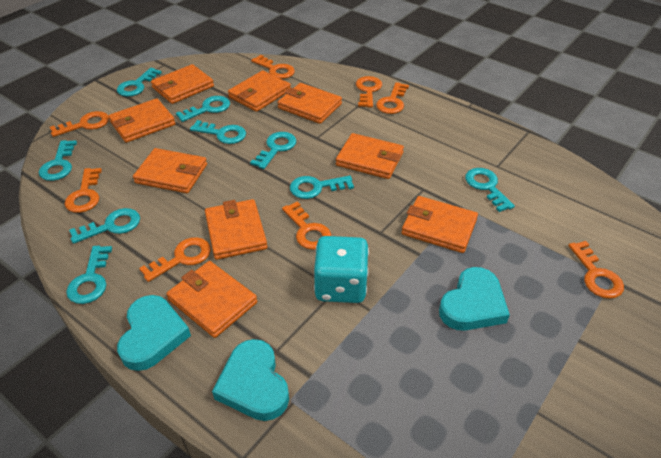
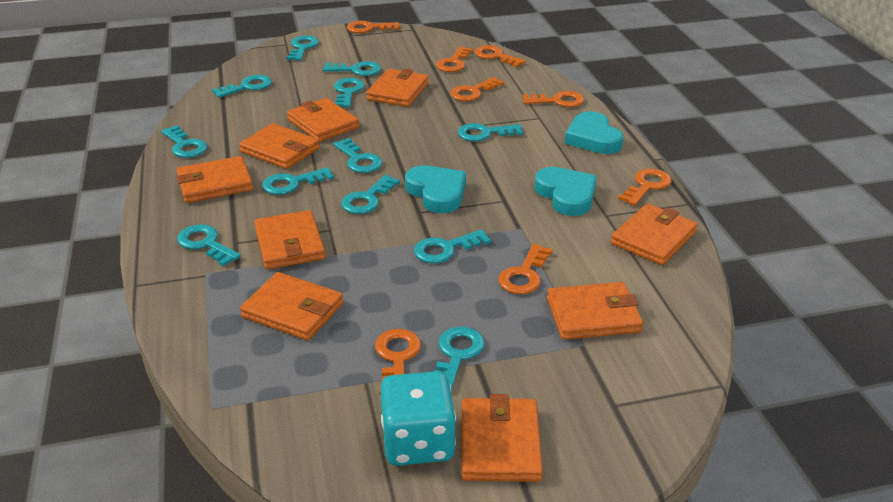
turquoise key: 9 -> 12

